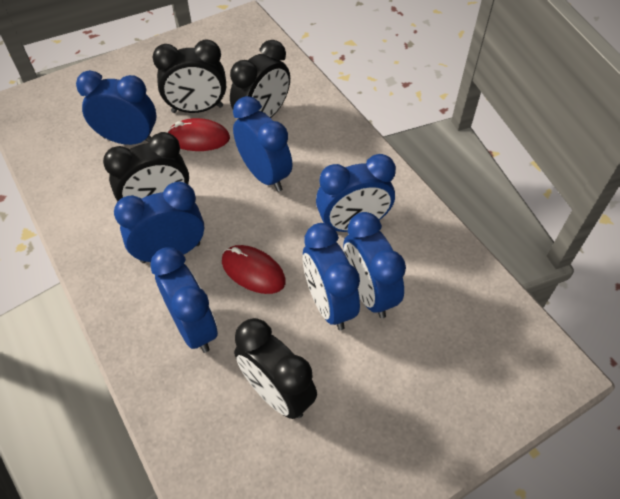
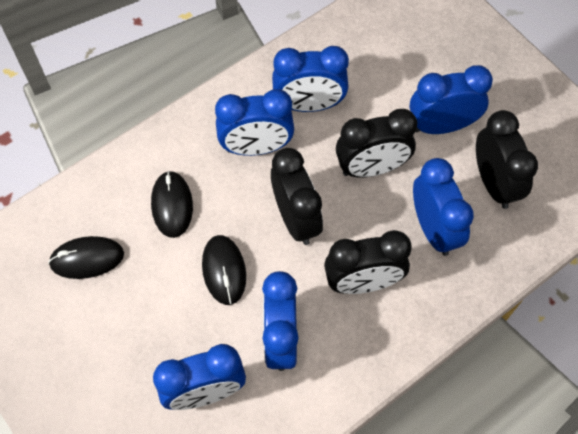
black mouse: 0 -> 3
blue clock: 7 -> 6
red mouse: 2 -> 0

